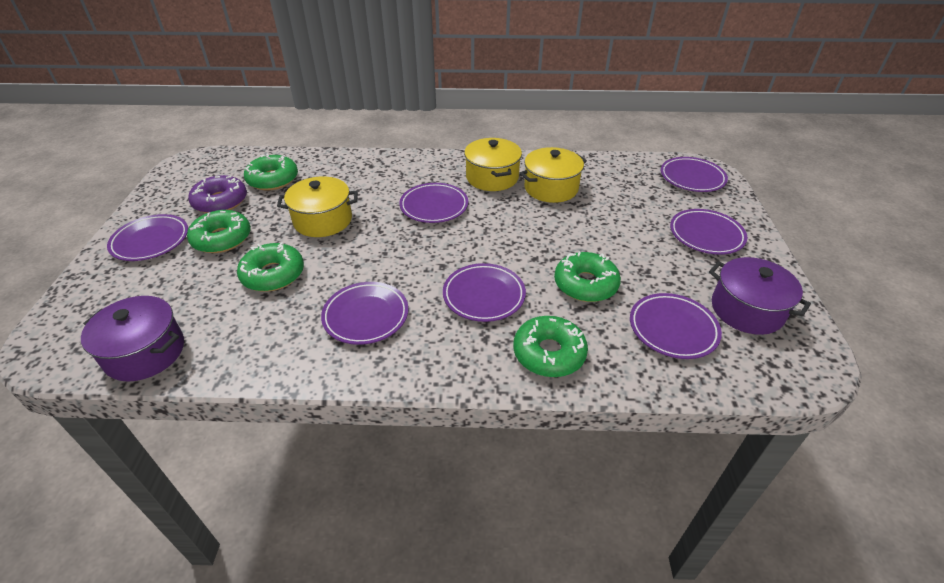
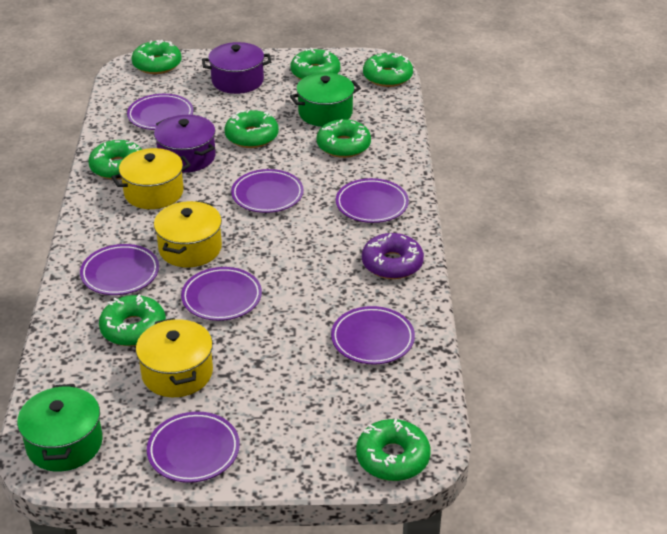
green donut: 5 -> 8
green pot: 0 -> 2

